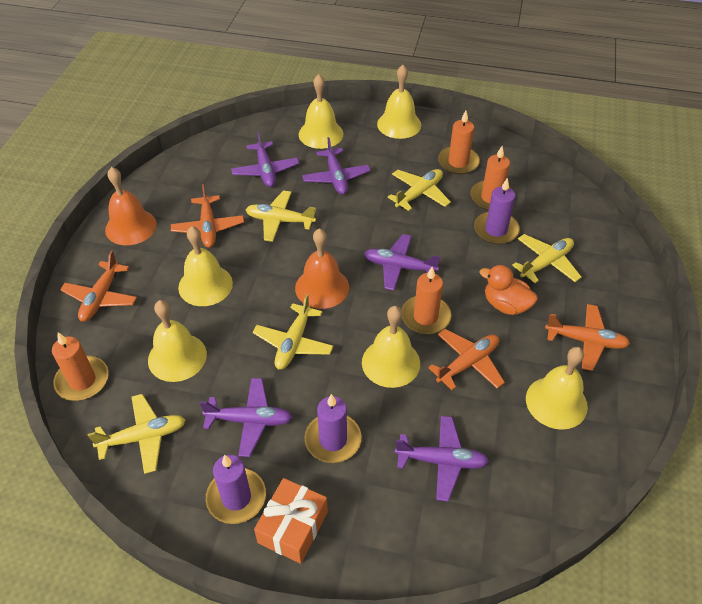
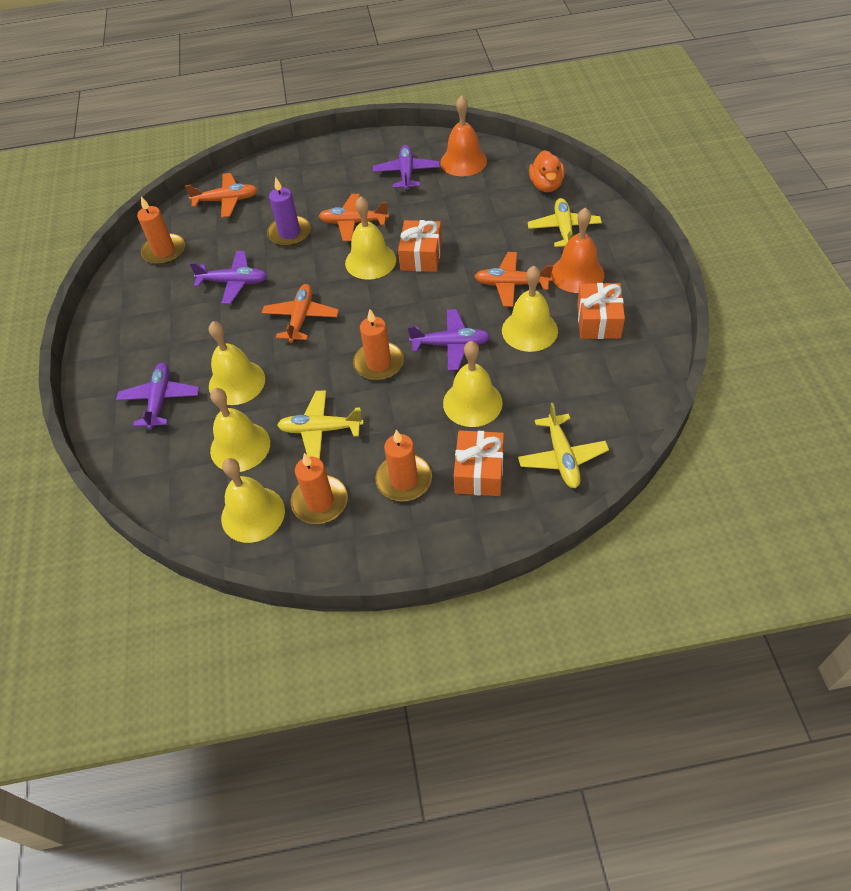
orange gift: 1 -> 3
purple candle: 3 -> 1
purple plane: 5 -> 4
yellow plane: 5 -> 3

